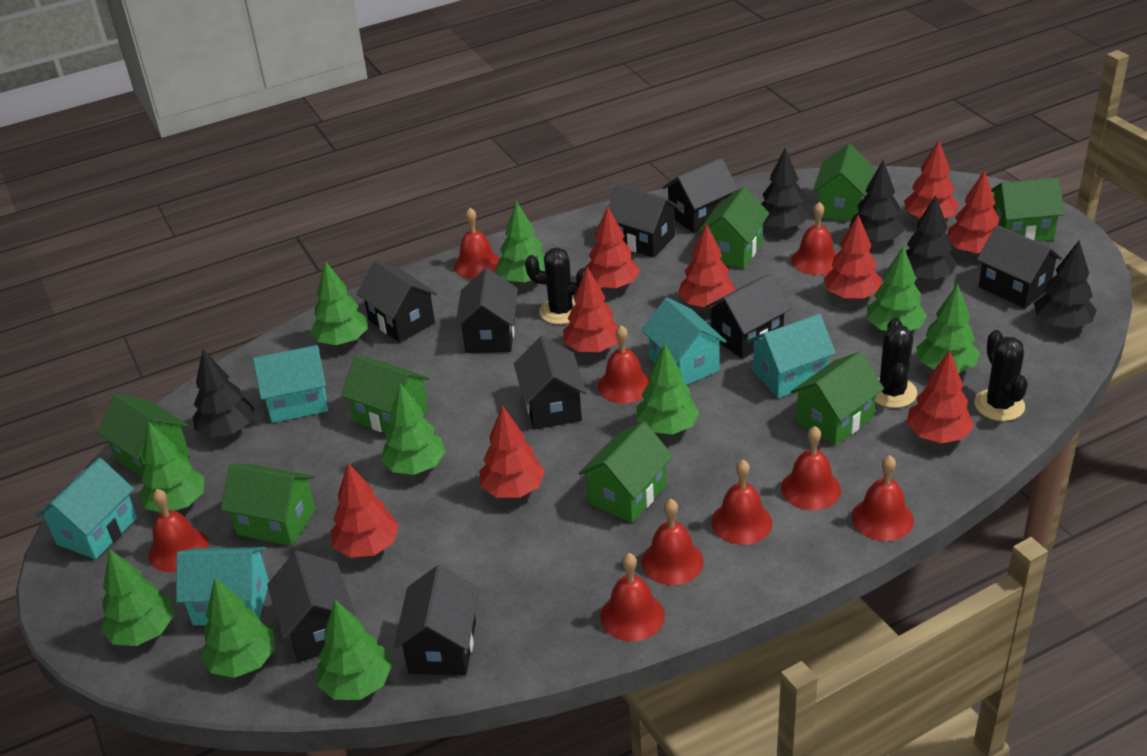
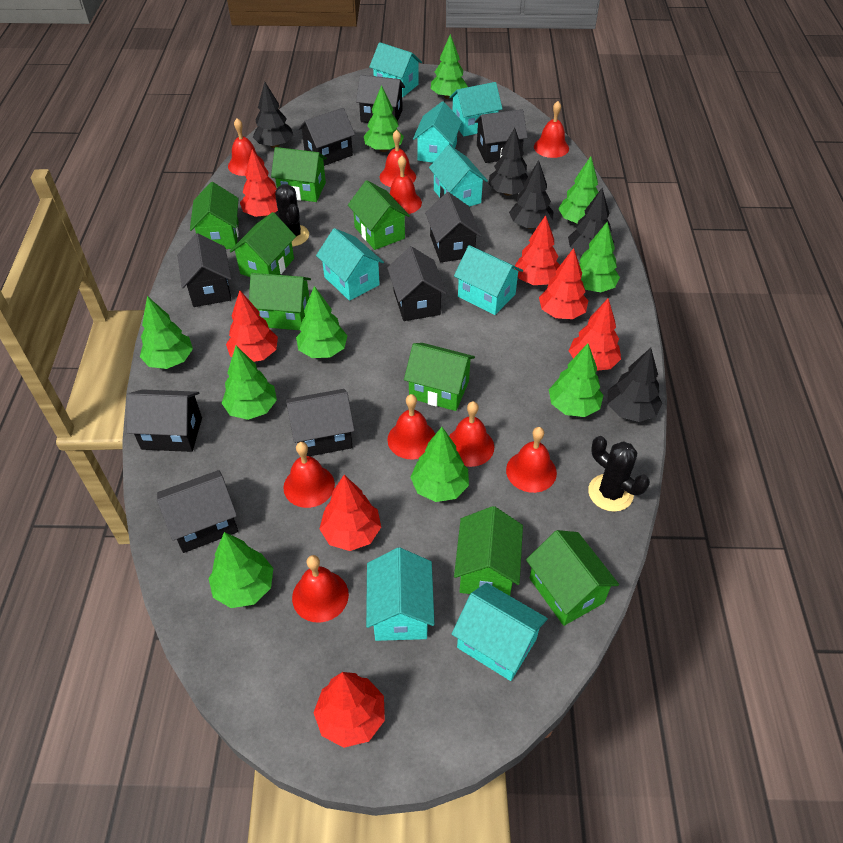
black cactus: 3 -> 2
red tree: 9 -> 7
turquoise house: 5 -> 8

